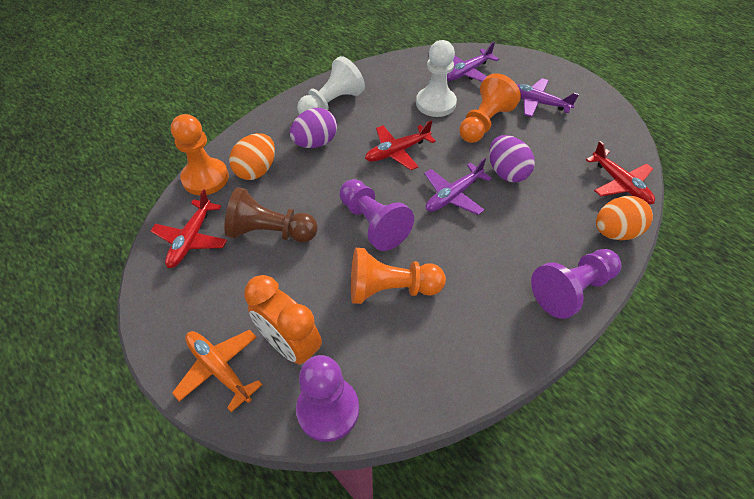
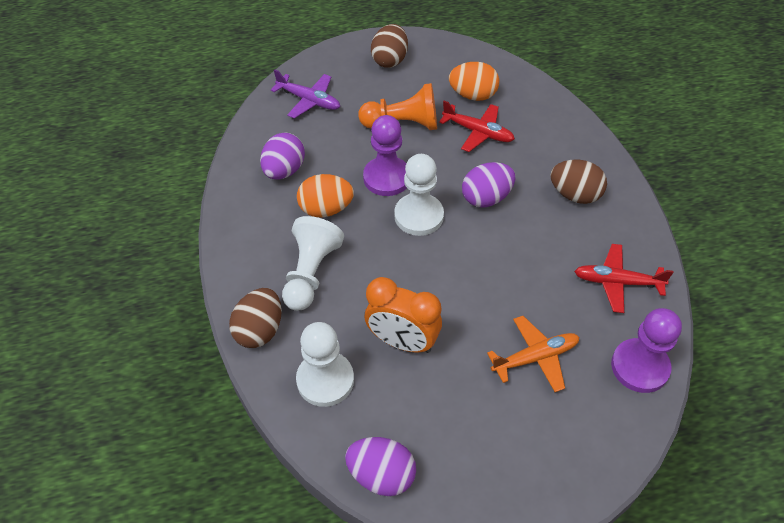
brown egg: 0 -> 3
brown pawn: 1 -> 0
orange pawn: 3 -> 1
purple egg: 2 -> 3
purple pawn: 3 -> 2
purple plane: 3 -> 1
red plane: 3 -> 2
white pawn: 2 -> 3

